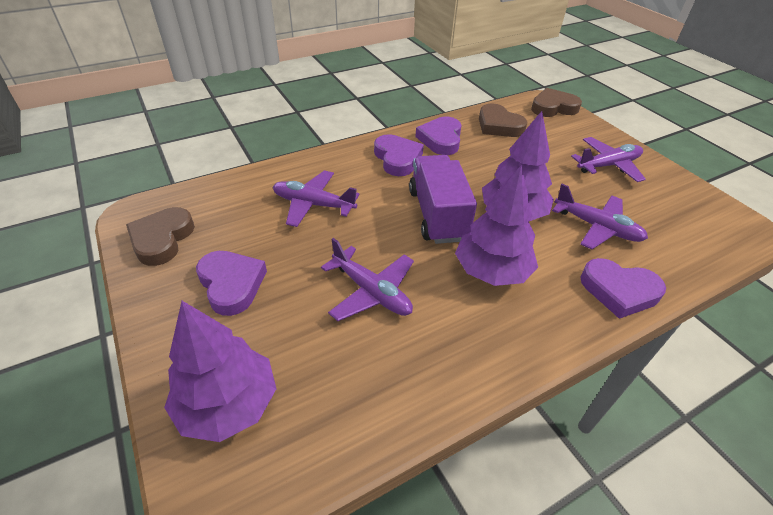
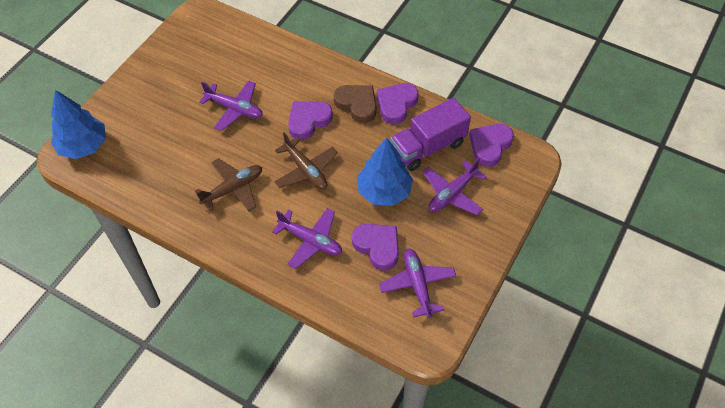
blue tree: 0 -> 2
brown heart: 3 -> 1
brown plane: 0 -> 2
purple tree: 3 -> 0

